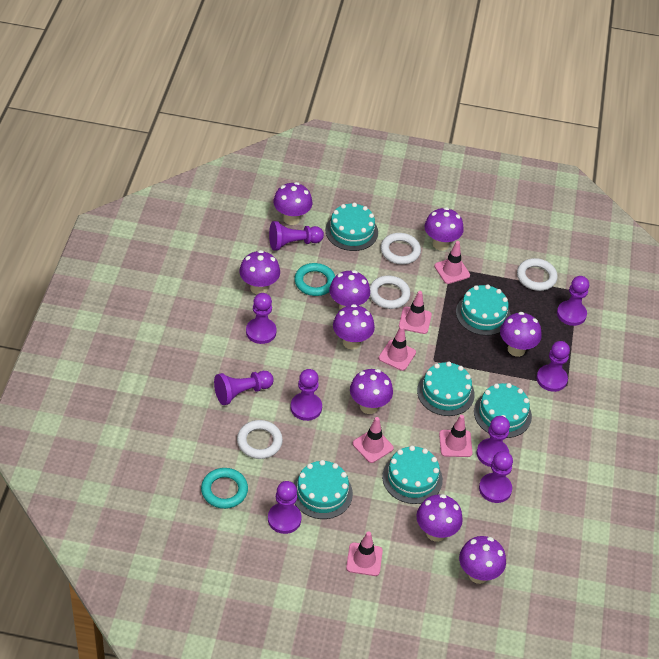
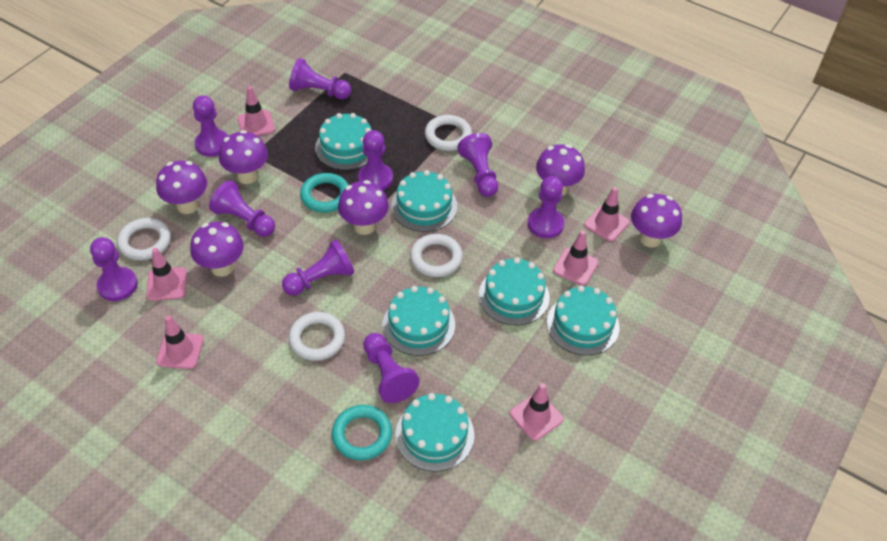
purple mushroom: 9 -> 6

